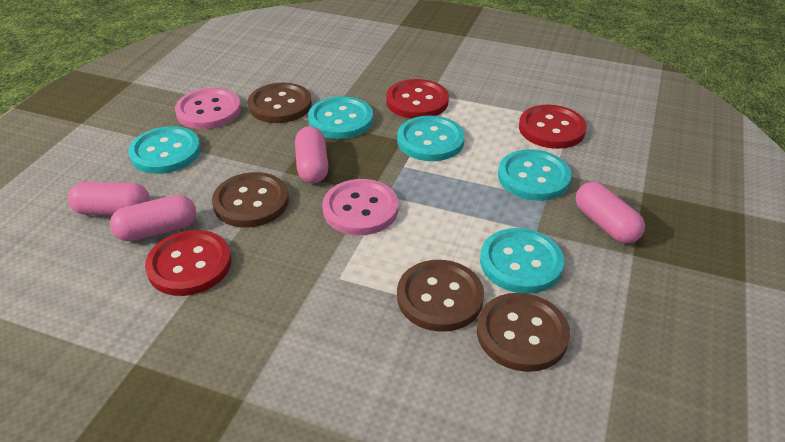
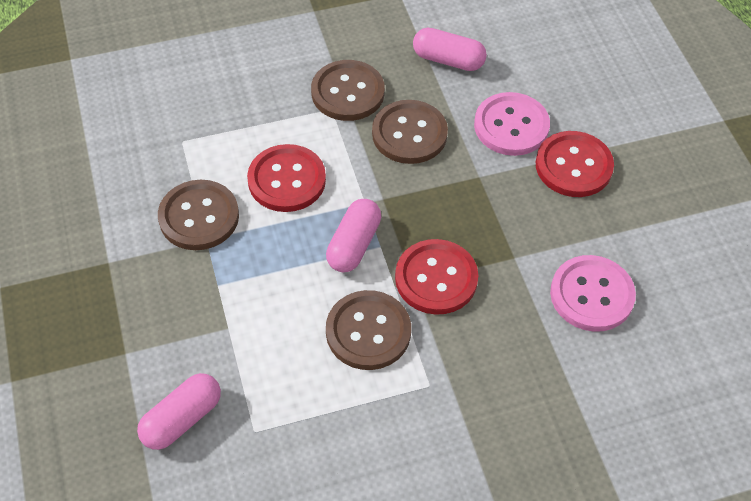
pink capsule: 4 -> 3
turquoise button: 5 -> 0

